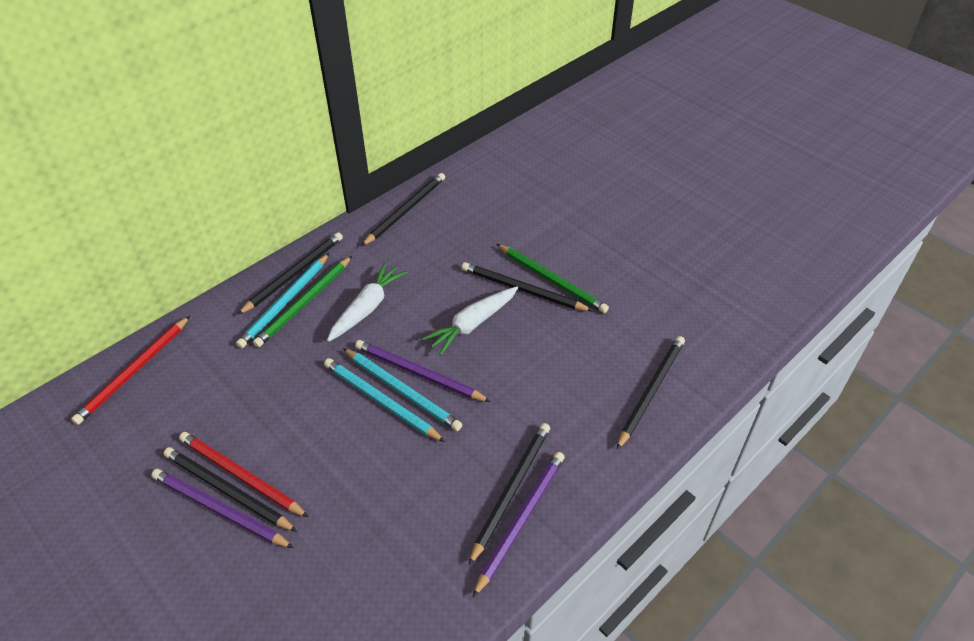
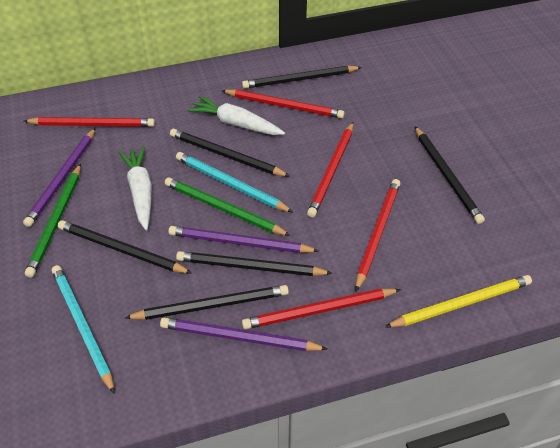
red pencil: 2 -> 5
turquoise pencil: 3 -> 2
yellow pencil: 0 -> 1

